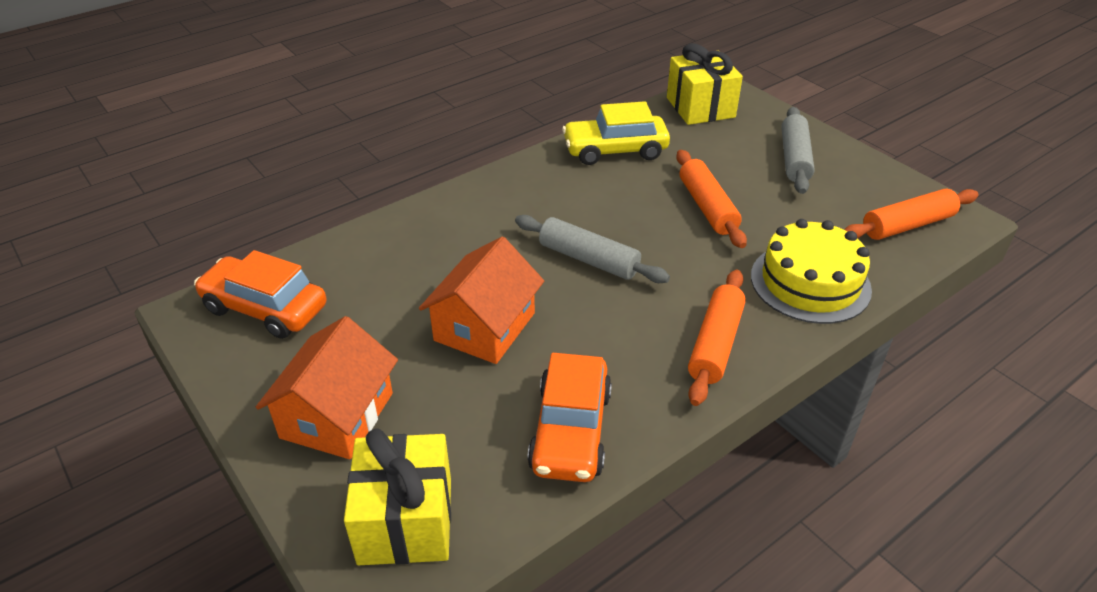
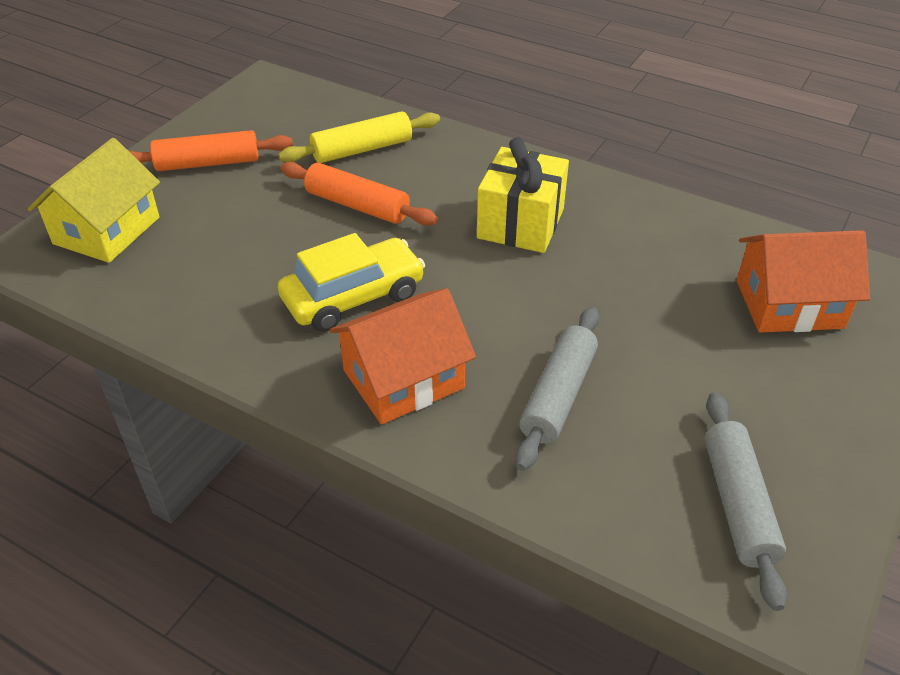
orange car: 2 -> 0
orange rolling pin: 3 -> 2
yellow cake: 1 -> 0
yellow gift: 2 -> 1
yellow house: 0 -> 1
yellow rolling pin: 0 -> 1

